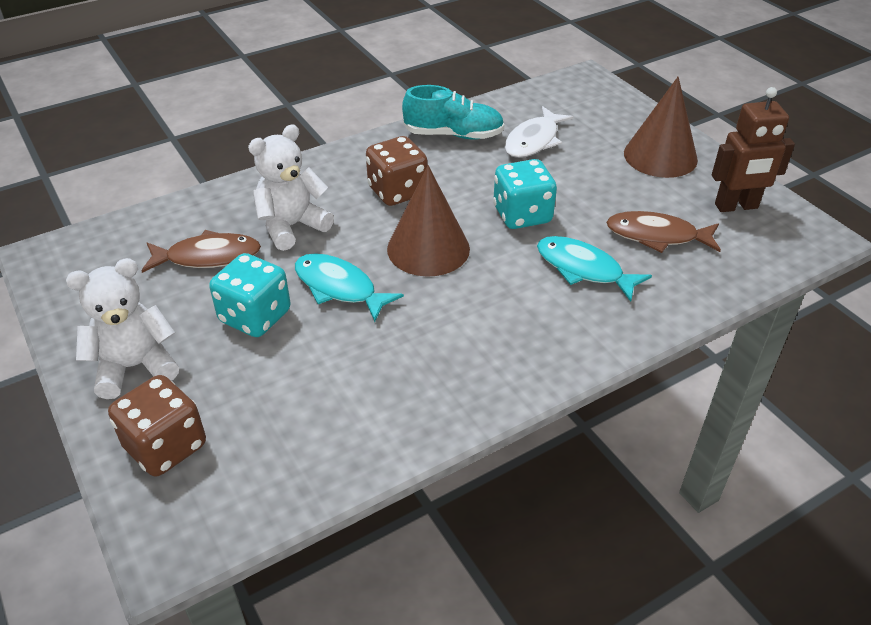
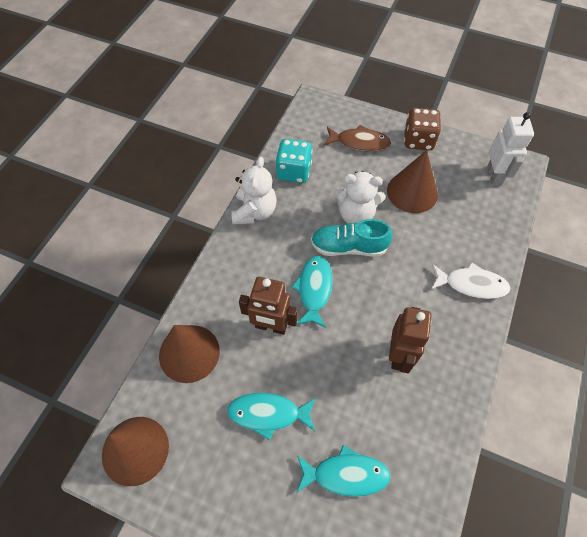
brown cone: 2 -> 3
brown dice: 2 -> 1
brown fish: 2 -> 1
brown robot: 1 -> 2
turquoise dice: 2 -> 1
turquoise fish: 2 -> 3
white robot: 0 -> 1

